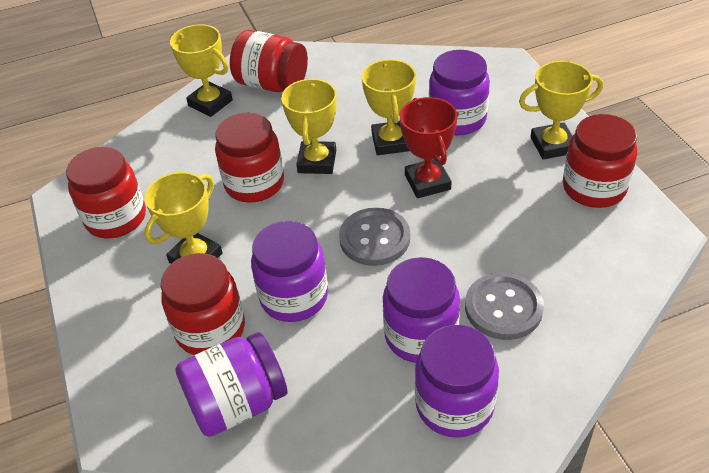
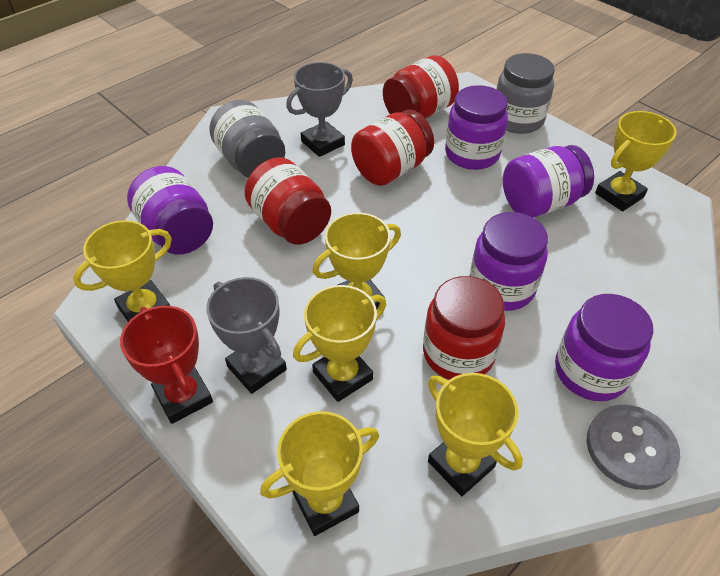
grey button: 2 -> 1
grey jar: 0 -> 2
grey trophy: 0 -> 2
red jar: 5 -> 4
yellow trophy: 5 -> 6

